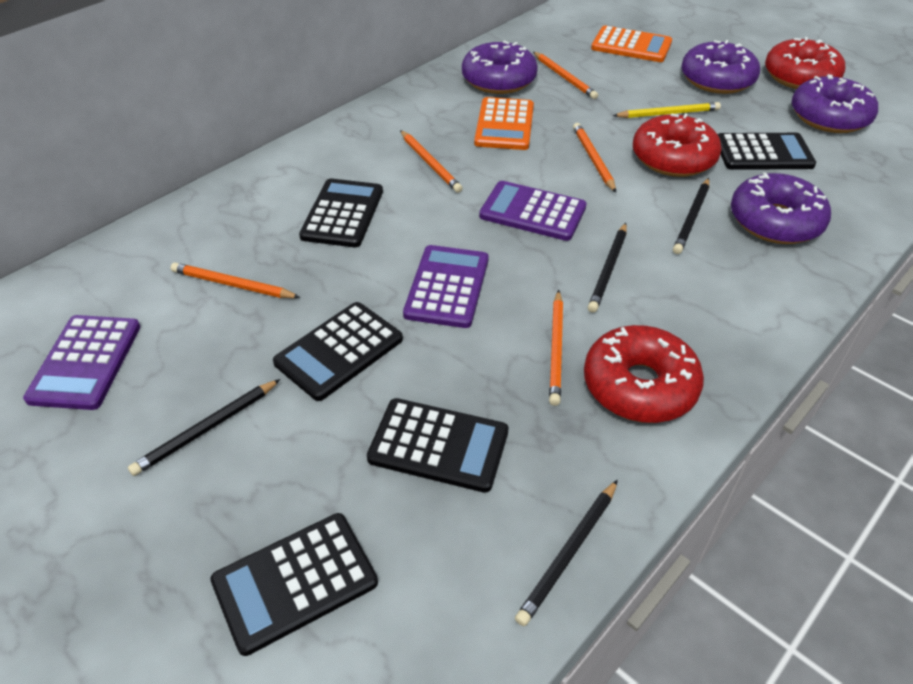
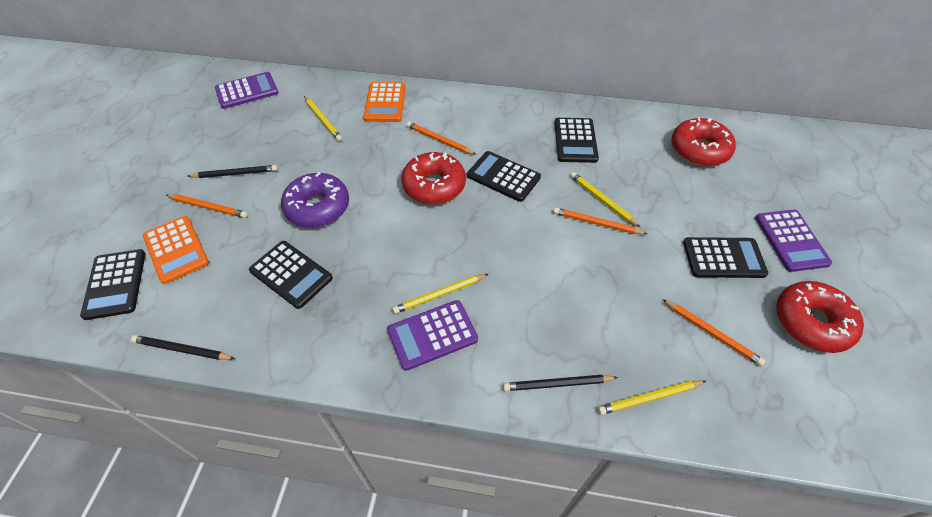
black pencil: 4 -> 3
orange pencil: 5 -> 4
purple donut: 4 -> 1
yellow pencil: 1 -> 4

